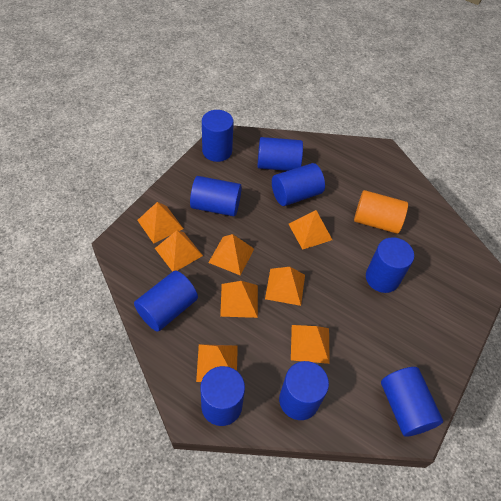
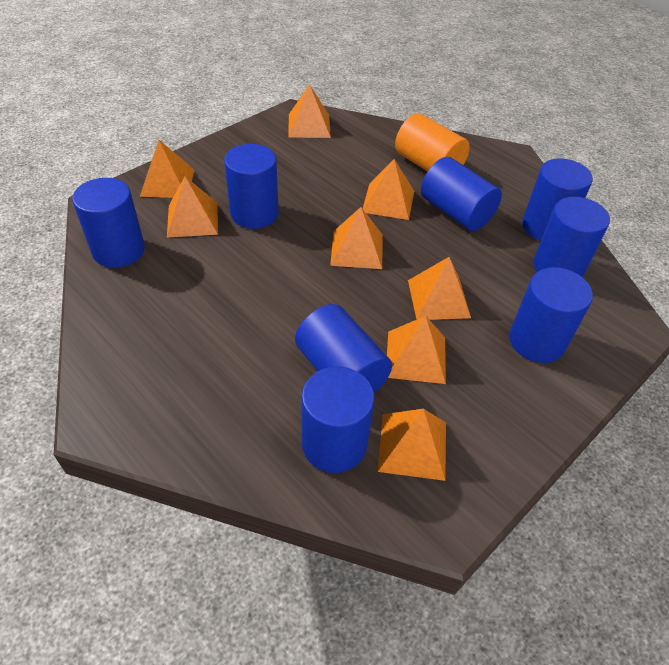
blue cylinder: 9 -> 8

